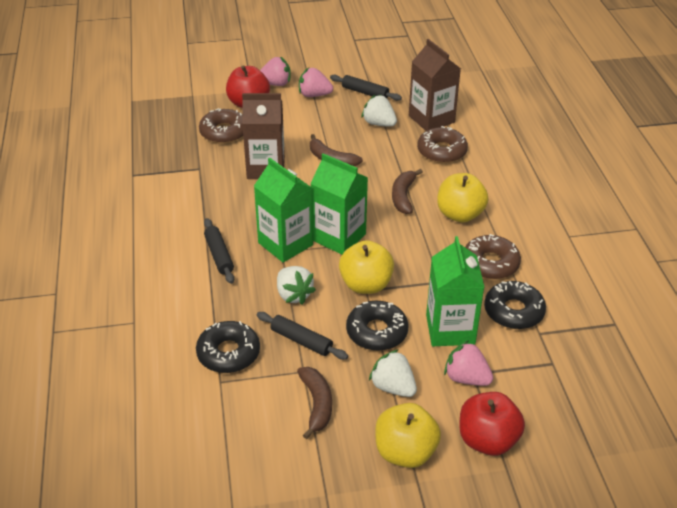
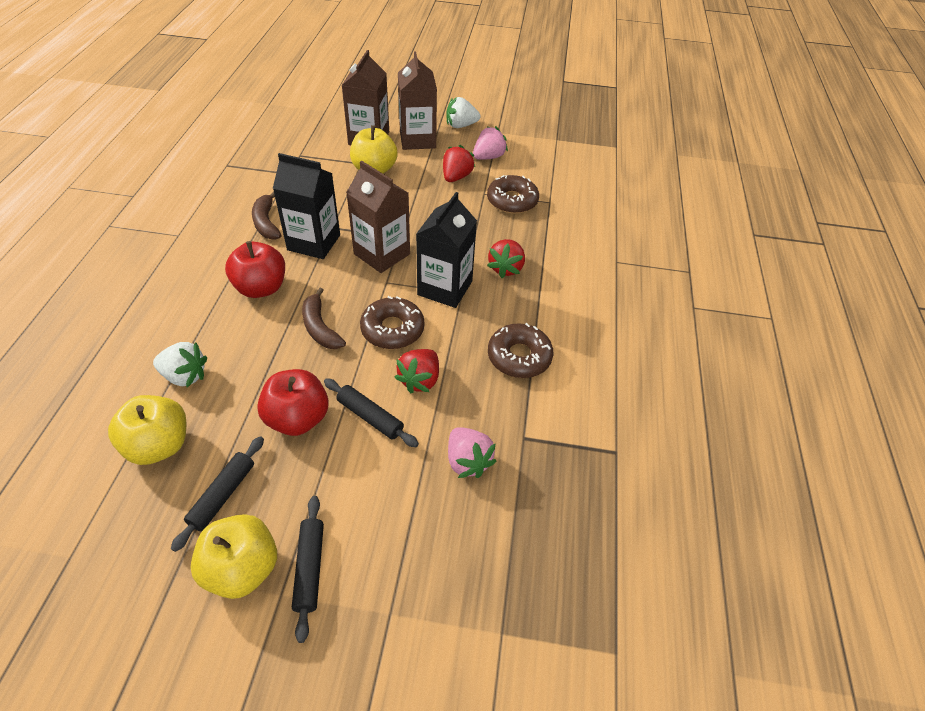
black carton: 0 -> 2
black donut: 3 -> 0
brown banana: 3 -> 2
brown carton: 2 -> 3
green carton: 3 -> 0
pink strawberry: 3 -> 2
red strawberry: 0 -> 3
white strawberry: 3 -> 2

